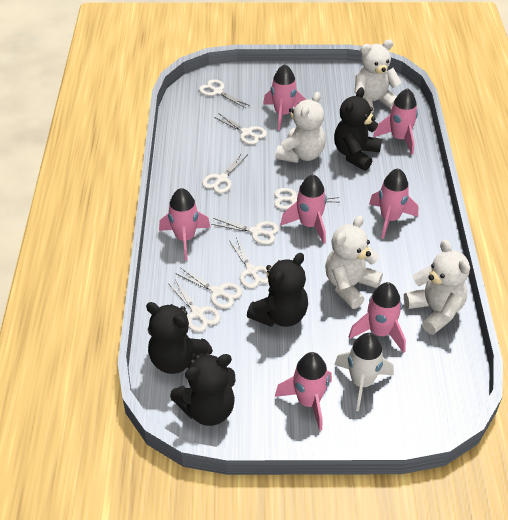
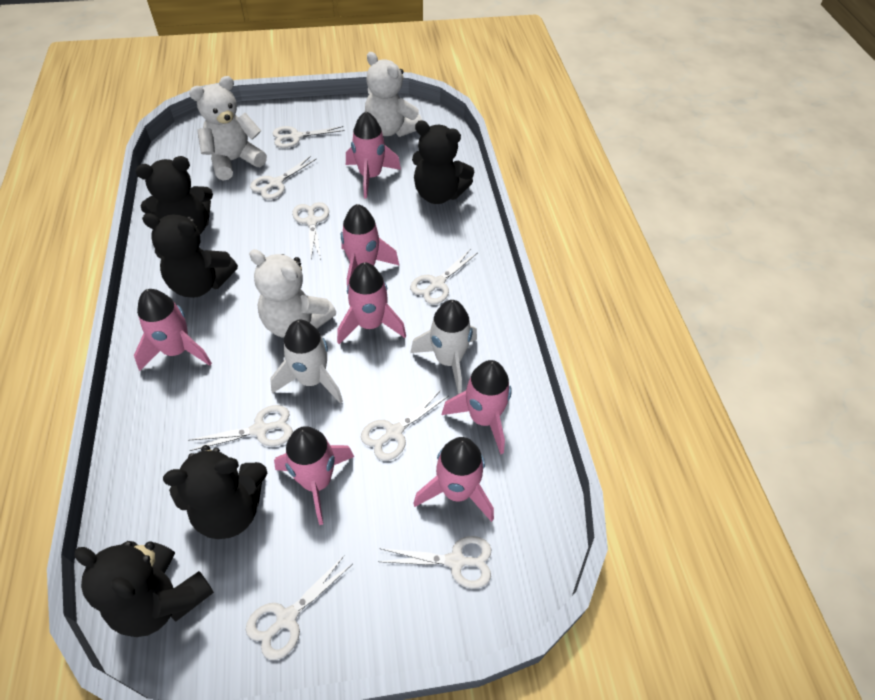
black teddy bear: 4 -> 5
white rocket: 1 -> 2
white teddy bear: 4 -> 3

